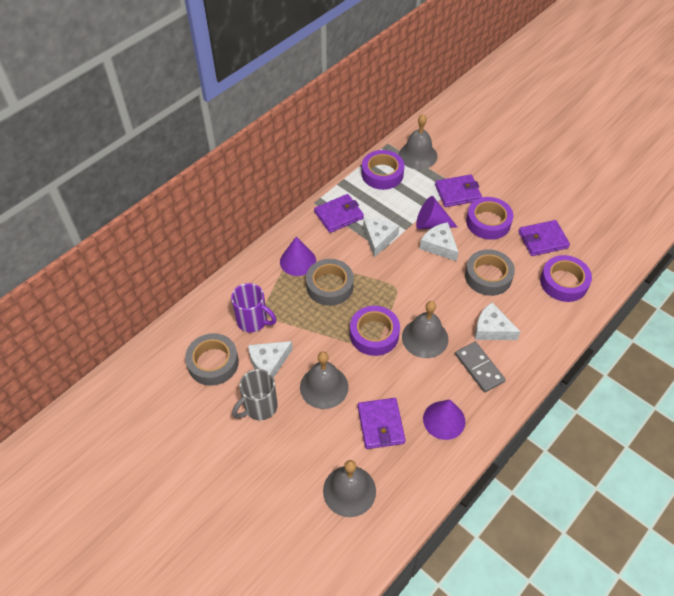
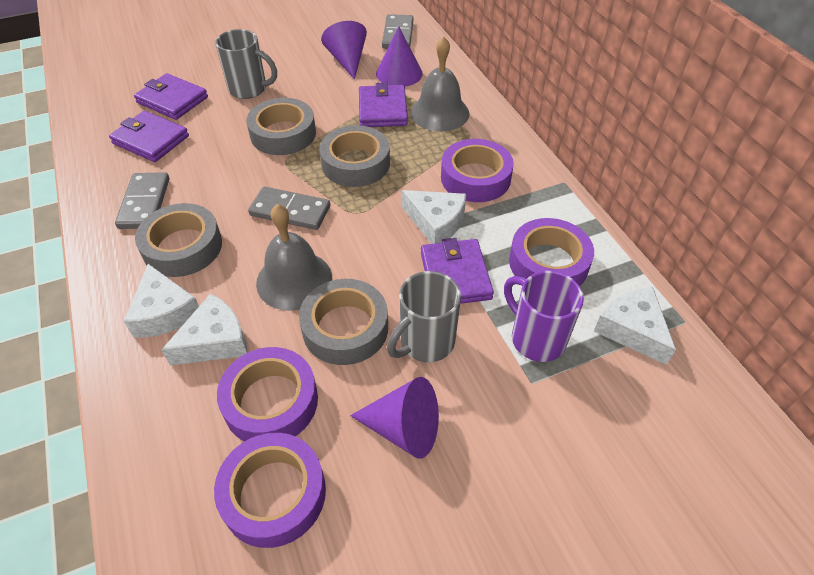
grey bell: 4 -> 2
grey domino: 1 -> 3
grey mug: 1 -> 2
grey tape: 3 -> 4

